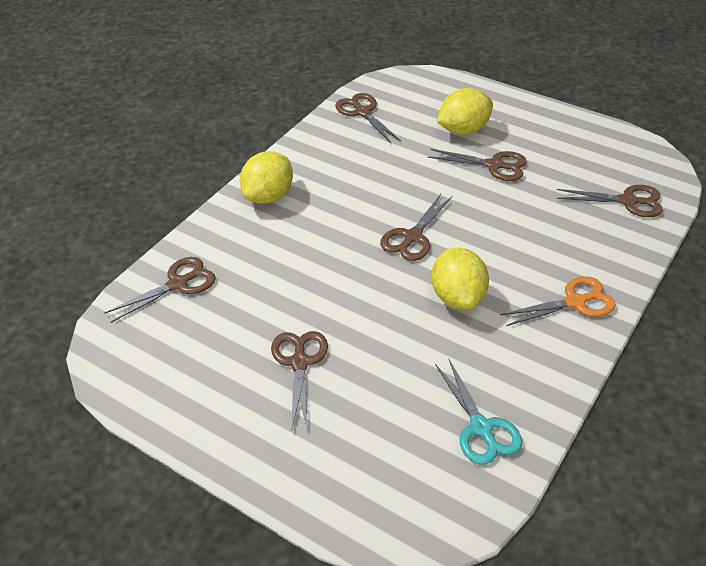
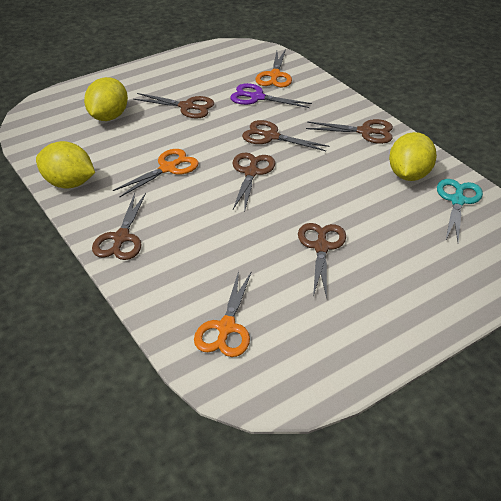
orange scissors: 1 -> 3
purple scissors: 0 -> 1

